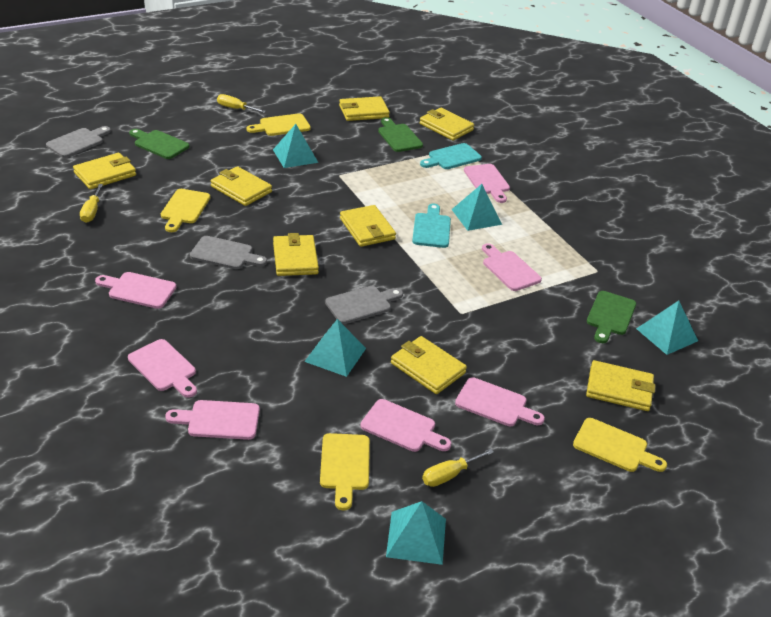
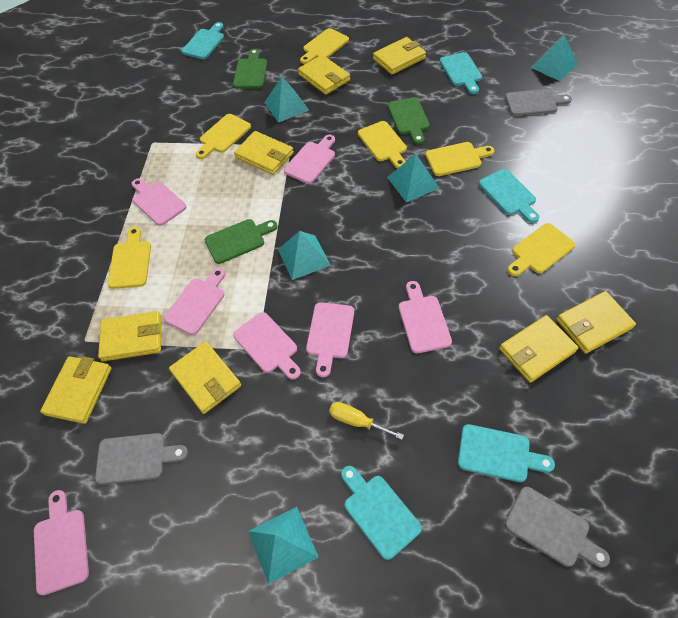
turquoise cutting board: 2 -> 5
yellow cutting board: 4 -> 6
yellow screwdriver: 3 -> 1

